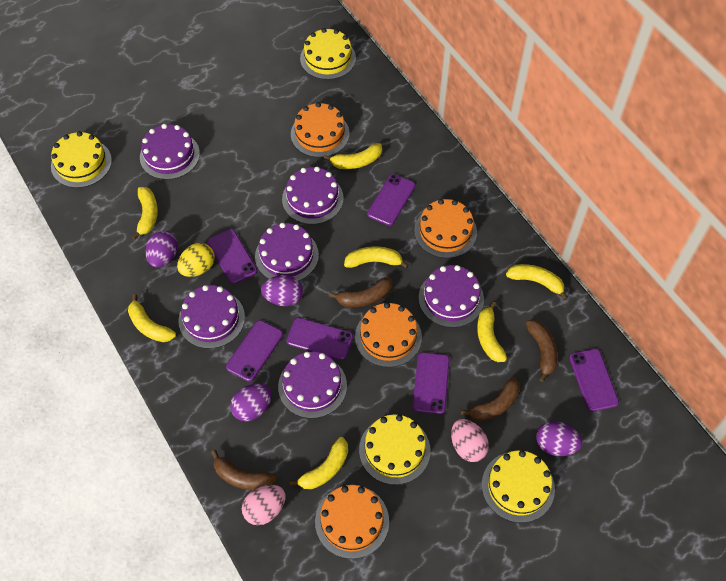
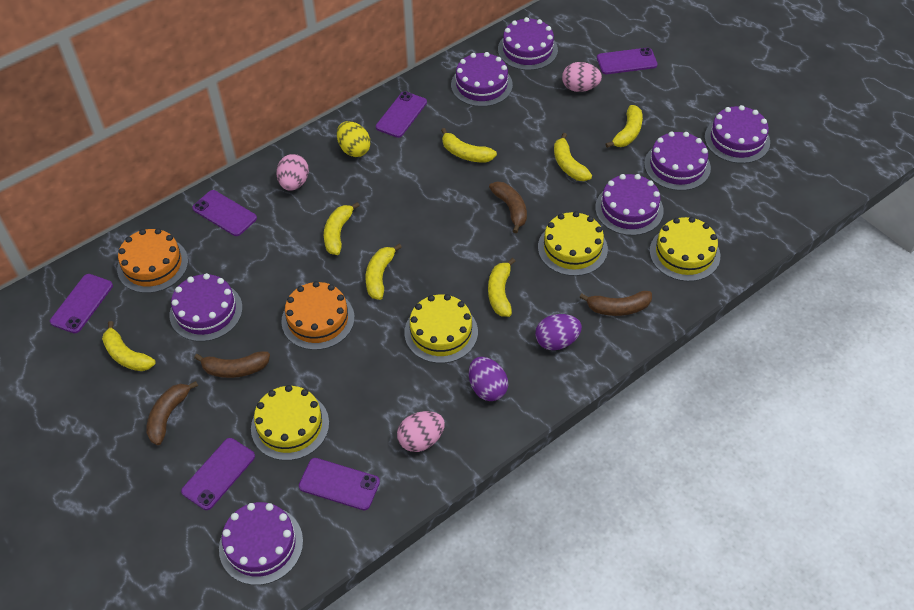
orange cake: 4 -> 2
pink egg: 2 -> 3
purple cake: 6 -> 7
purple egg: 4 -> 2

